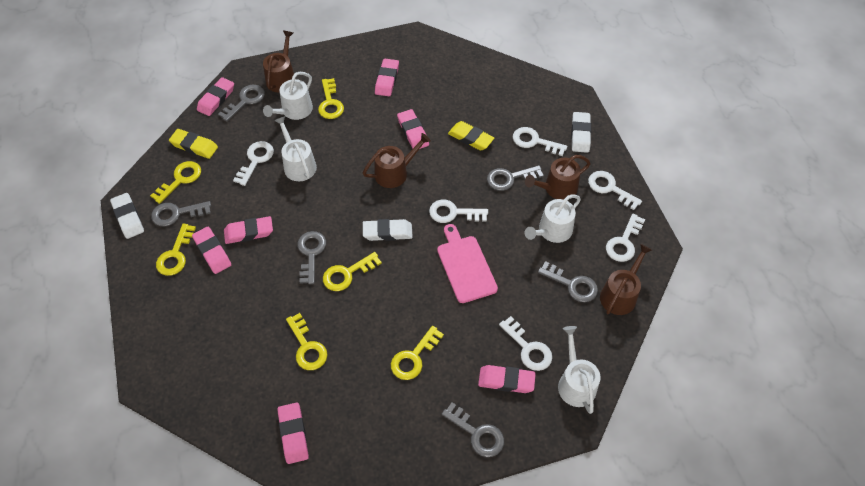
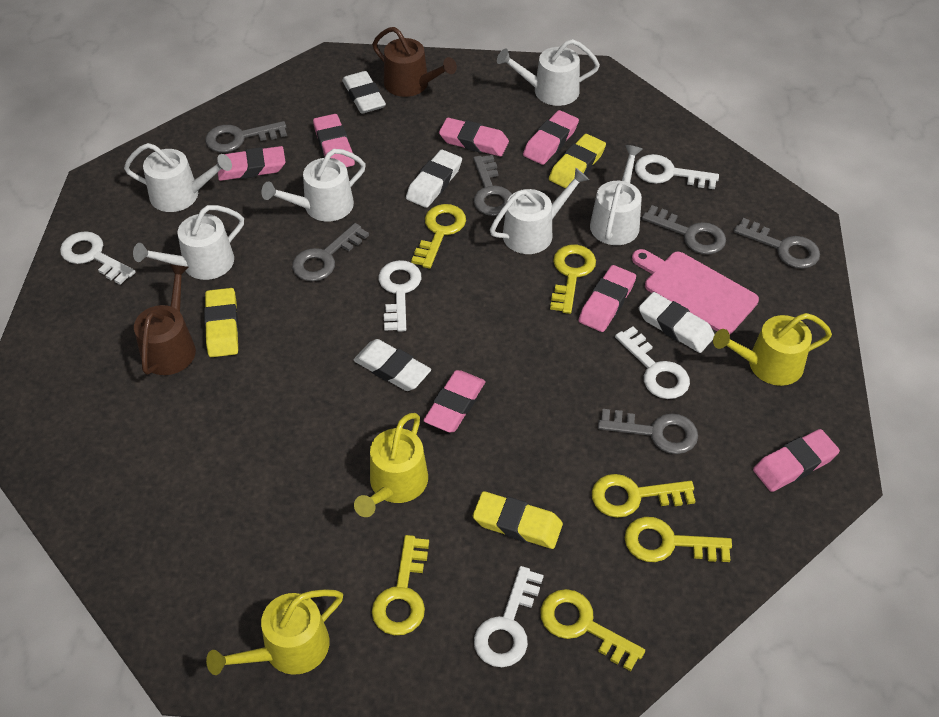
brown watering can: 4 -> 2
white eraser: 3 -> 4
white key: 6 -> 5
white watering can: 4 -> 6
yellow eraser: 2 -> 3
yellow watering can: 0 -> 3

